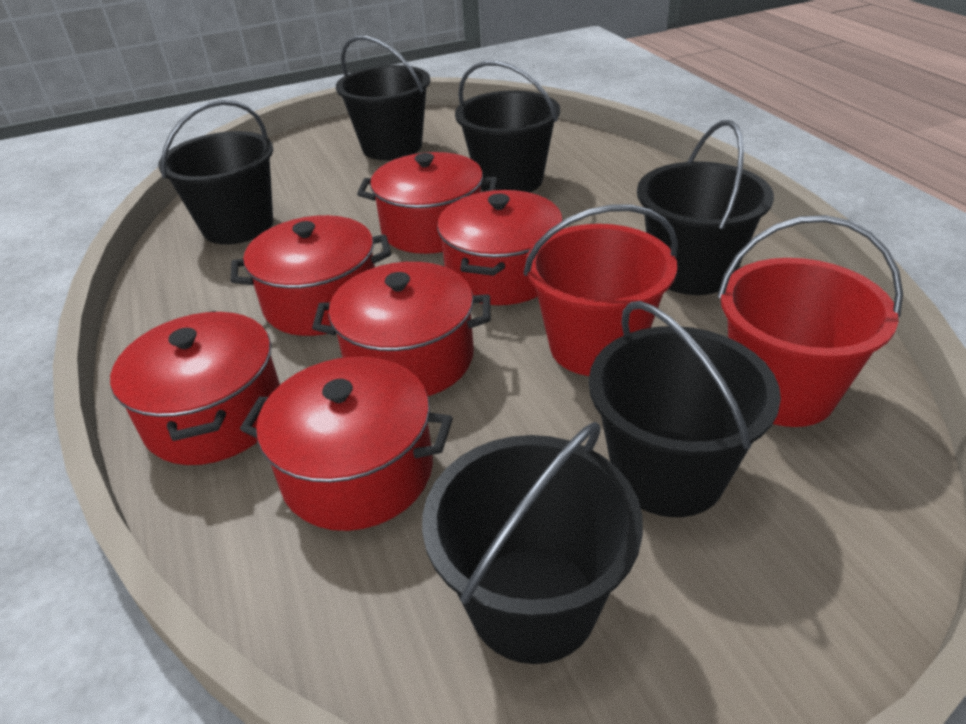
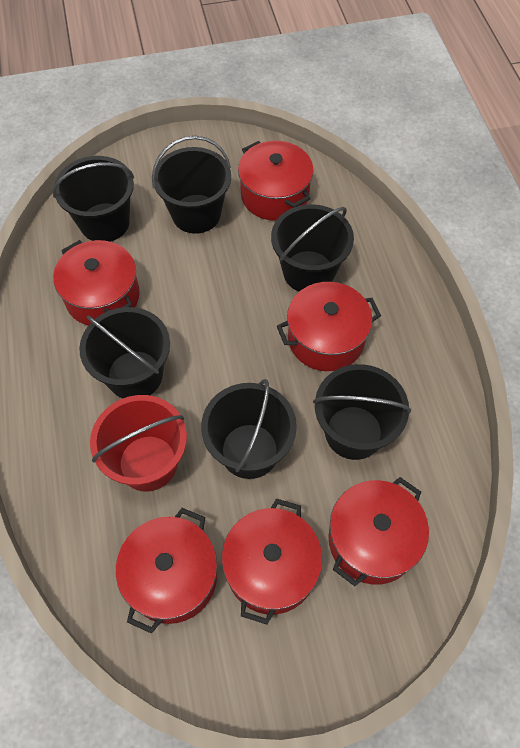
red bucket: 2 -> 1

